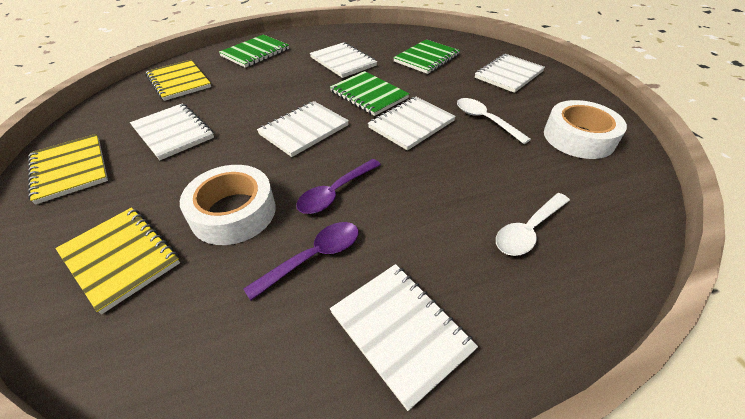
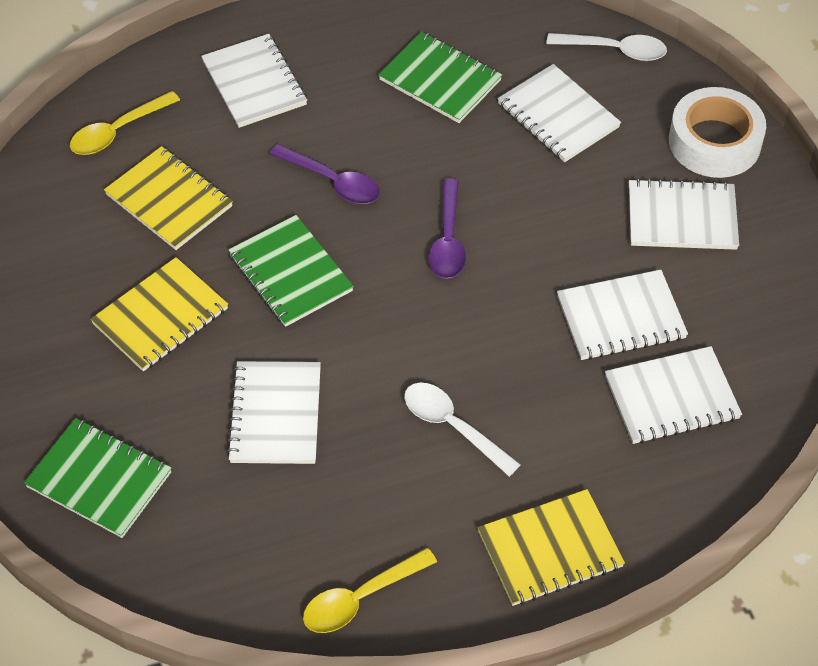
white tape: 2 -> 1
yellow spoon: 0 -> 2

